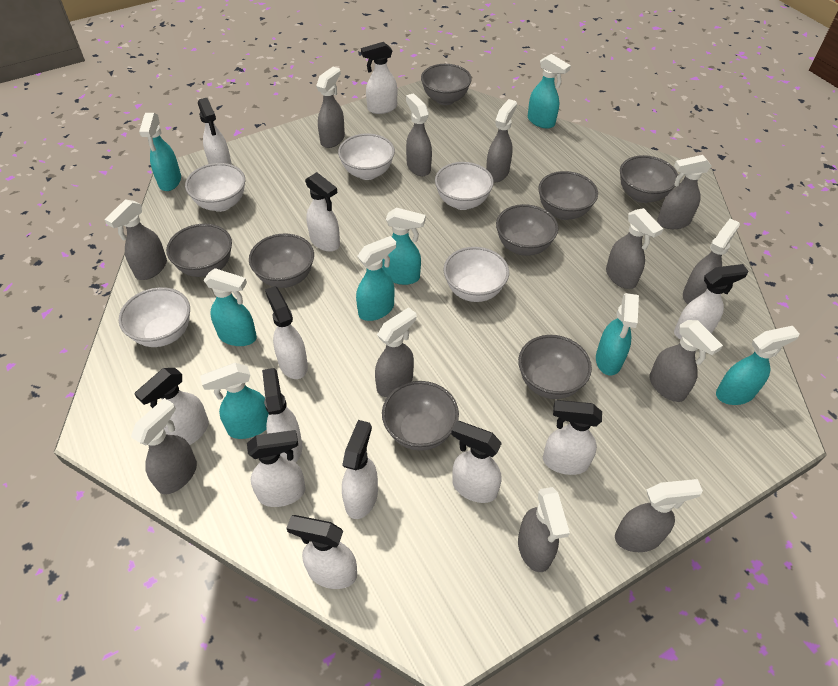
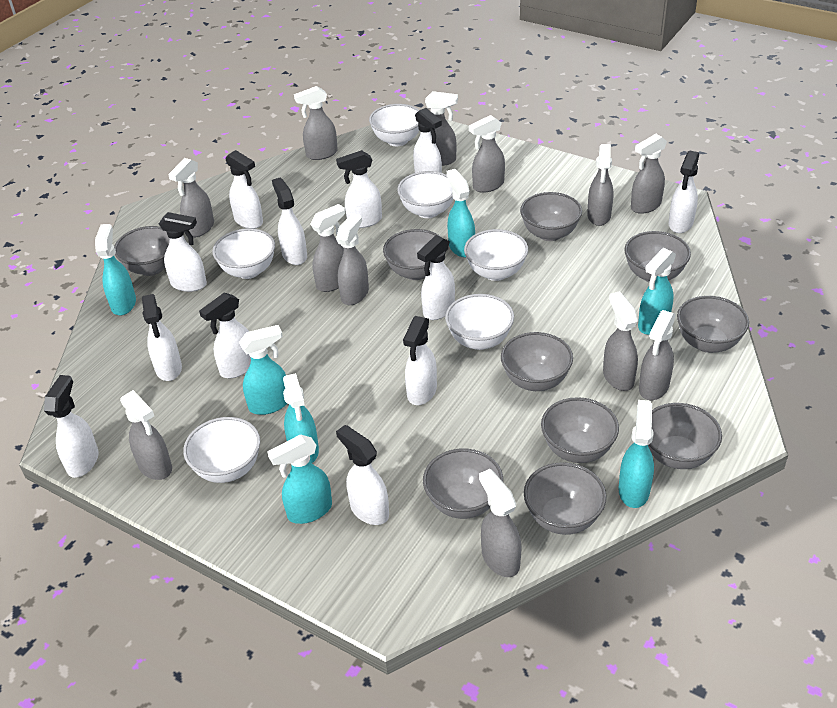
grey bowl: 8 -> 10
turquoise spray bottle: 8 -> 7
white bowl: 5 -> 6

